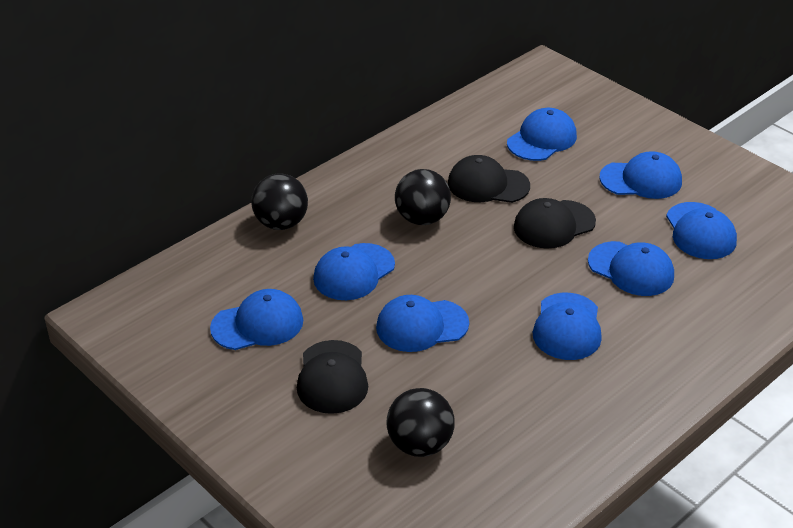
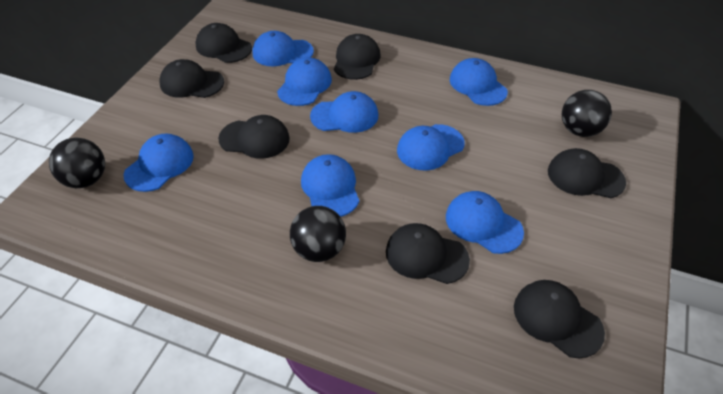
black cap: 3 -> 7

